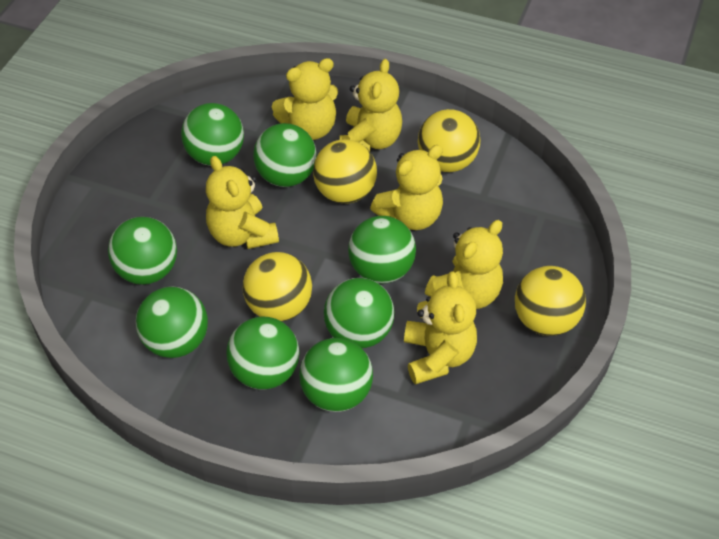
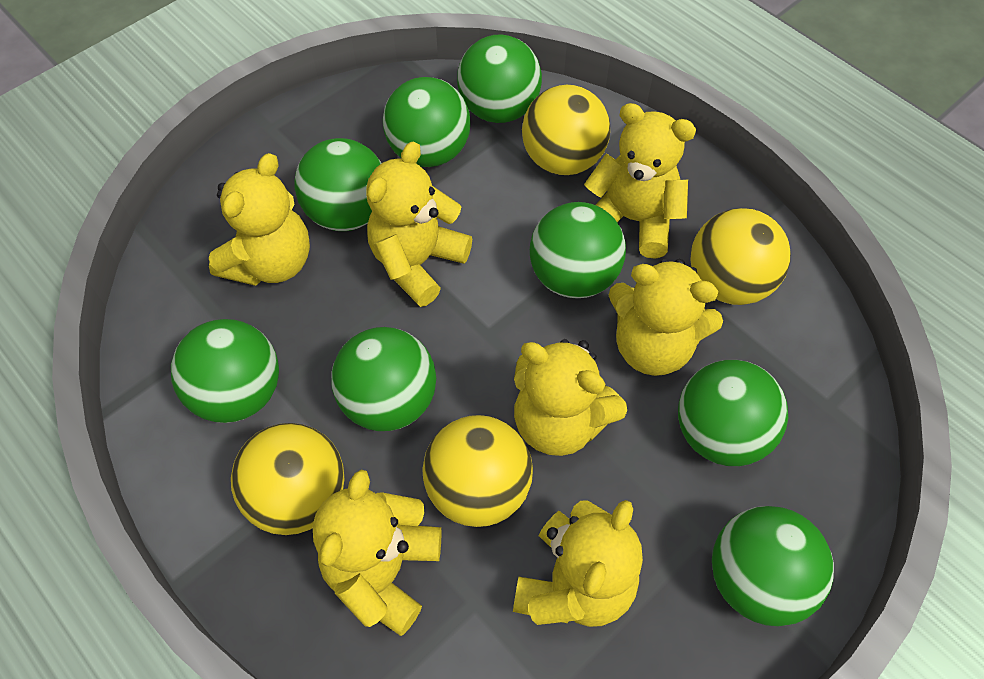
yellow teddy bear: 6 -> 7

